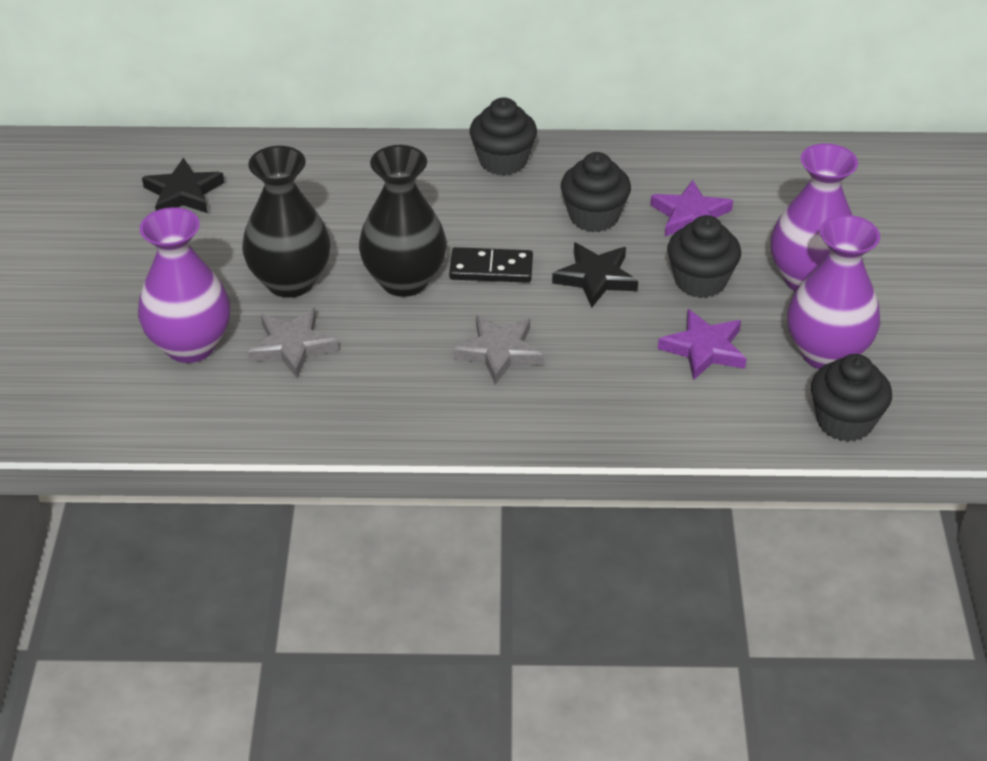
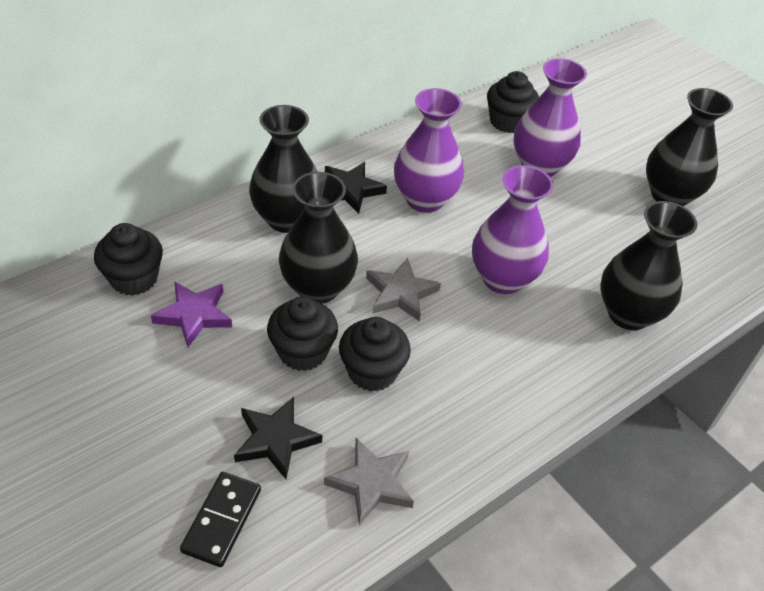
black vase: 2 -> 4
purple star: 2 -> 1

